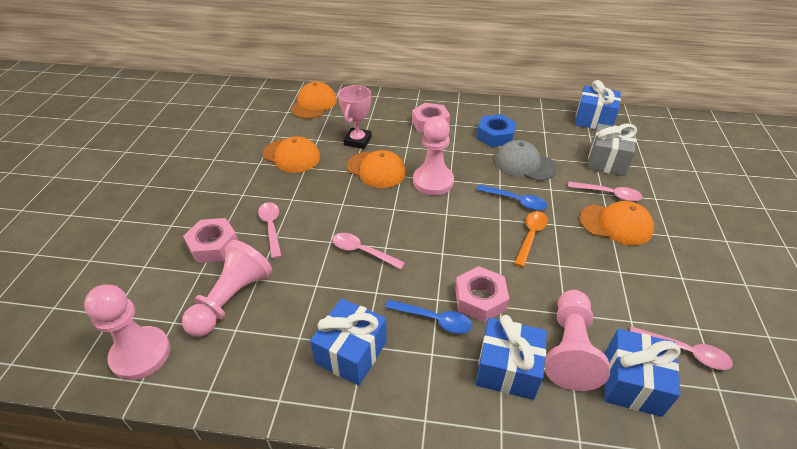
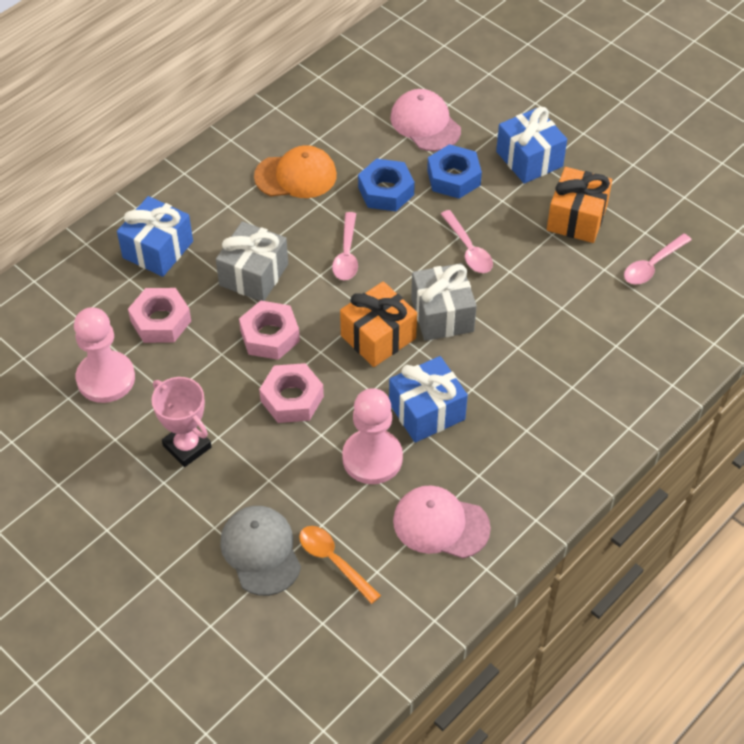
blue gift: 4 -> 3
blue nut: 1 -> 2
blue spoon: 2 -> 0
grey gift: 1 -> 2
orange cap: 4 -> 1
orange gift: 0 -> 2
pink cap: 0 -> 2
pink pawn: 4 -> 2
pink spoon: 4 -> 3

